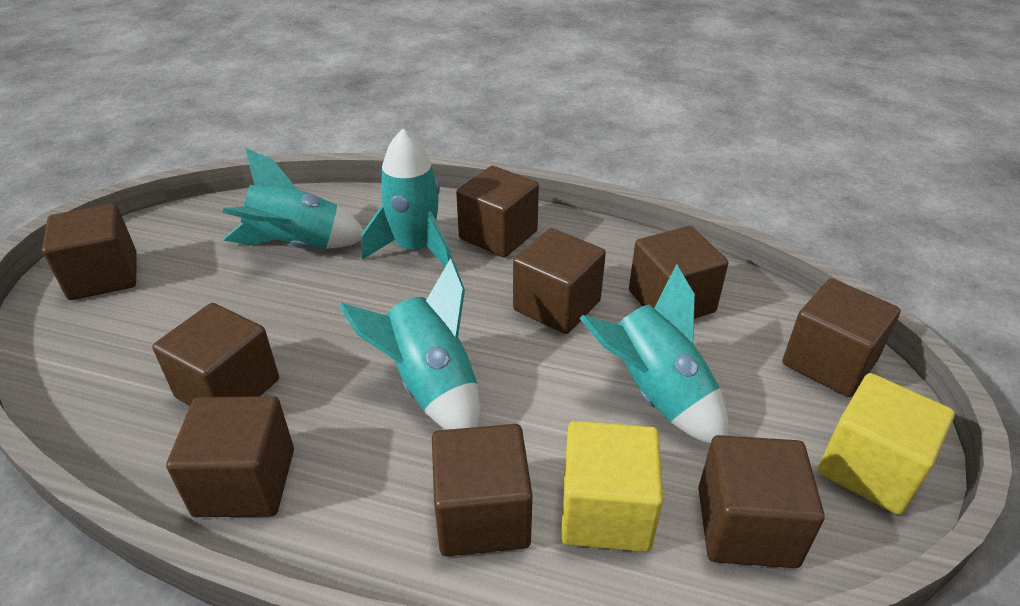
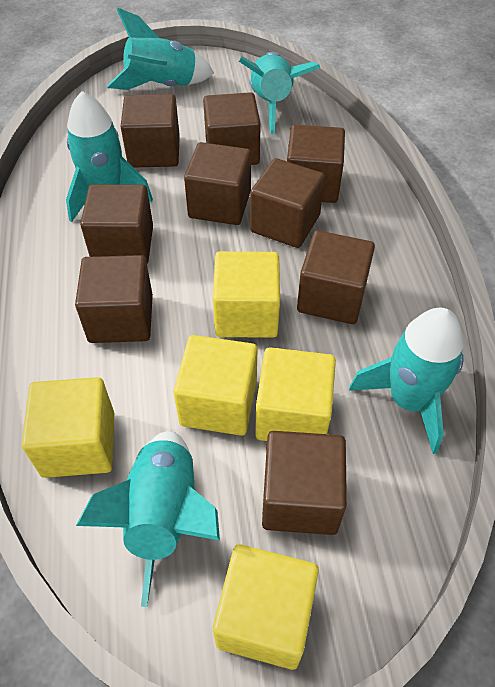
turquoise rocket: 4 -> 5
yellow cube: 2 -> 5

